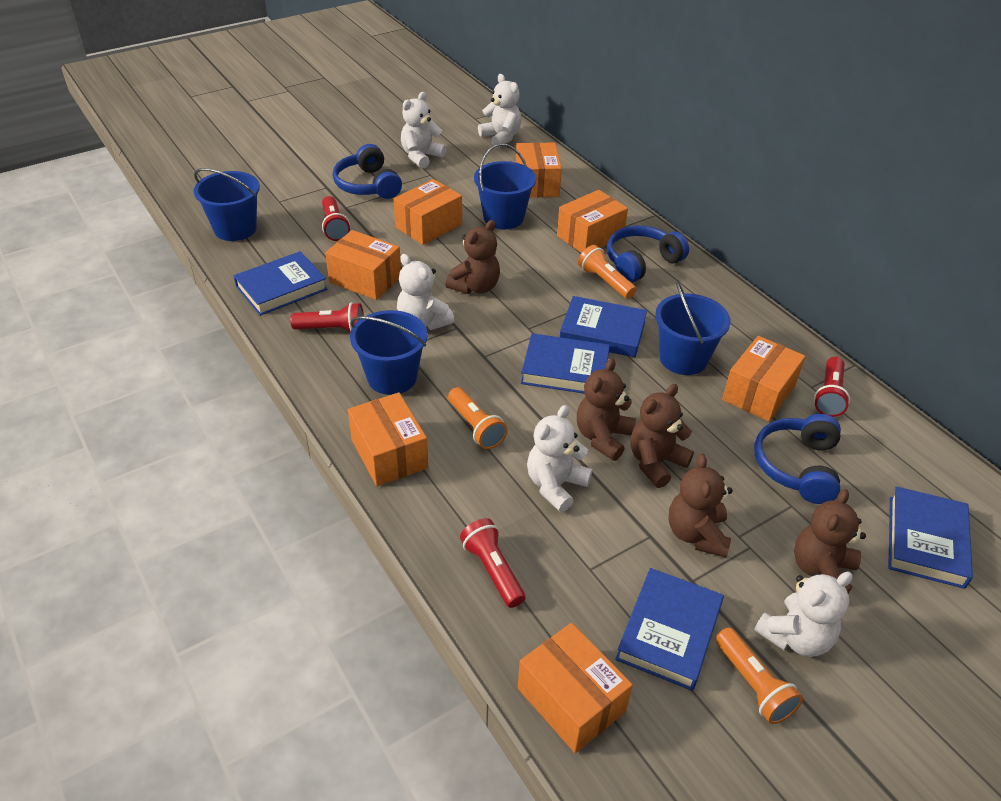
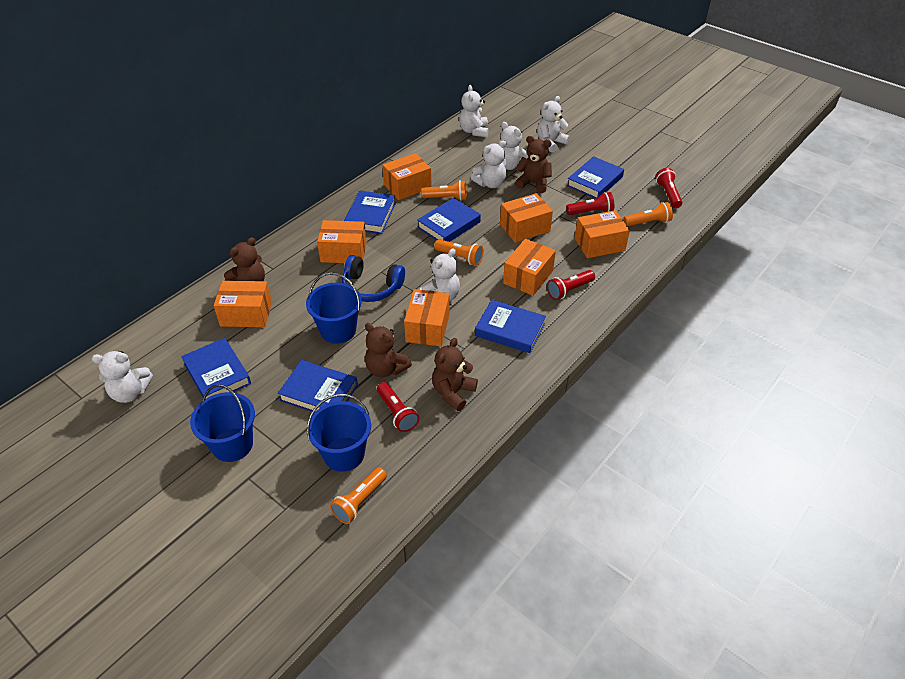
blue book: 5 -> 6
blue bucket: 4 -> 3
blue headphones: 3 -> 1
brown teddy bear: 5 -> 4
orange flashlight: 3 -> 4
white teddy bear: 5 -> 6

